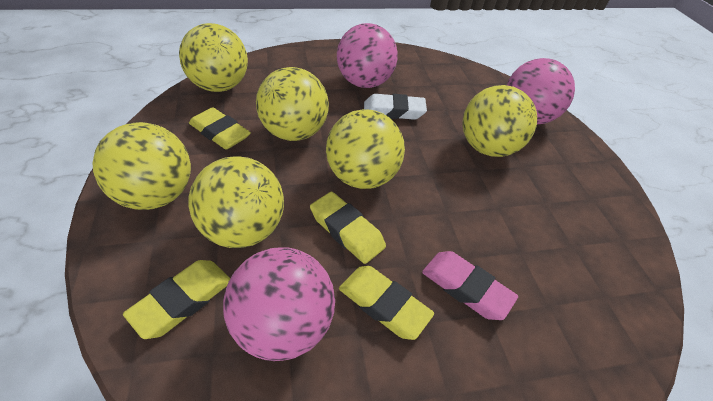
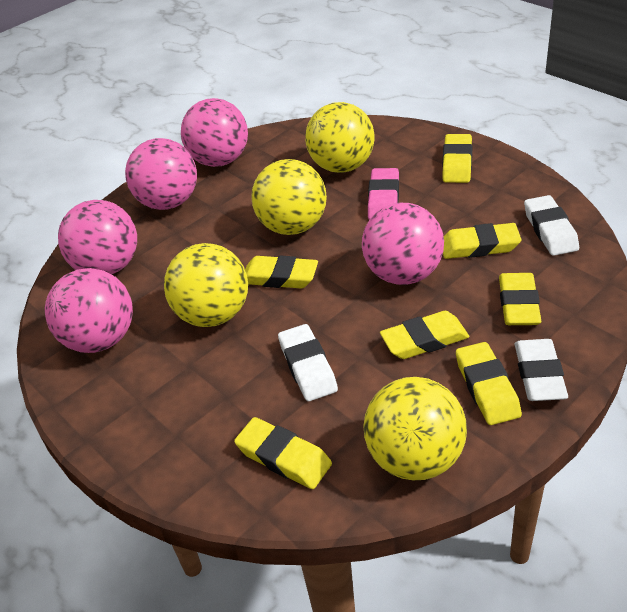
pink ball: 3 -> 5
white eraser: 1 -> 3
yellow ball: 6 -> 4
yellow eraser: 4 -> 7

